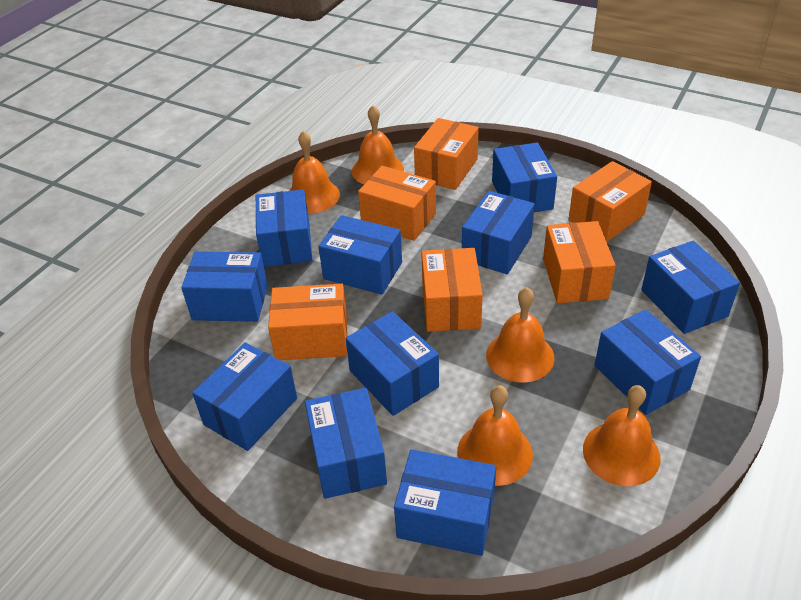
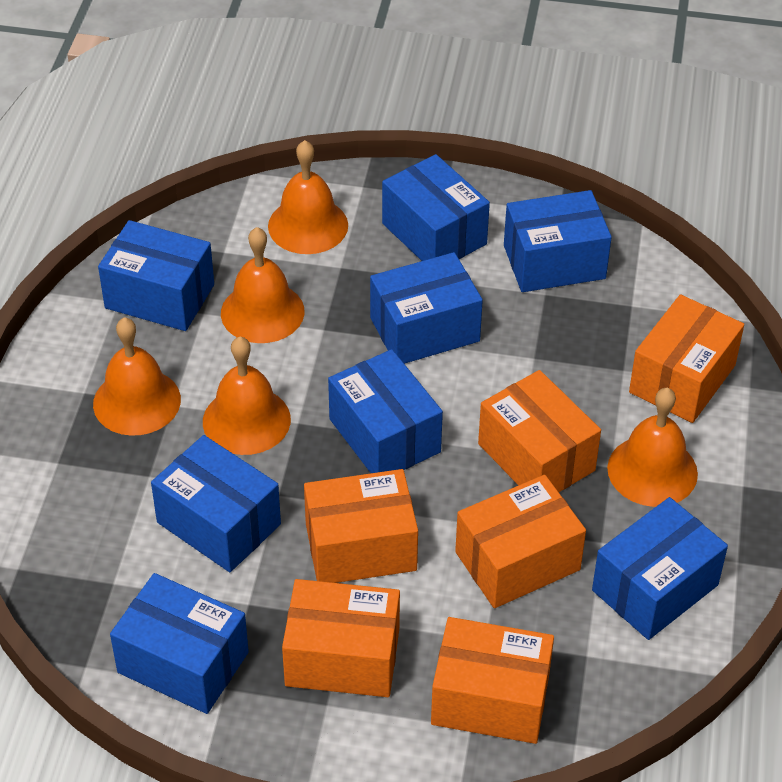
blue box: 11 -> 8

